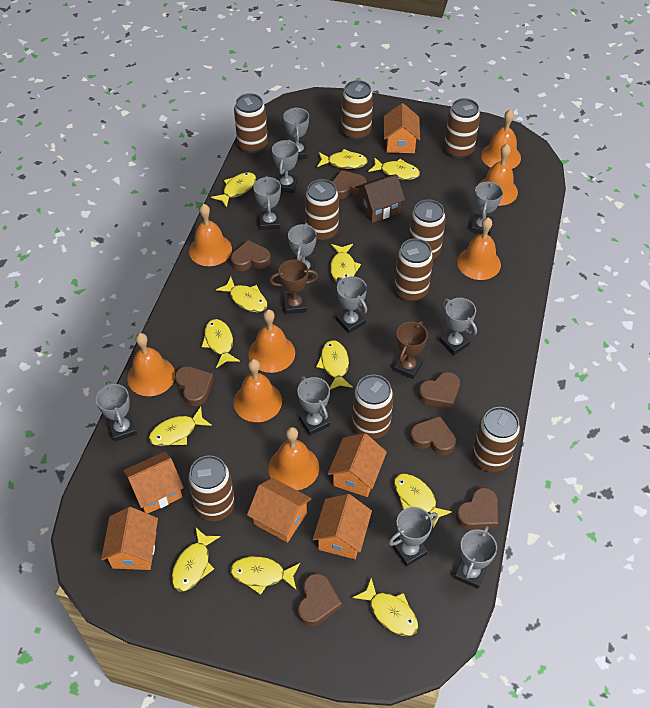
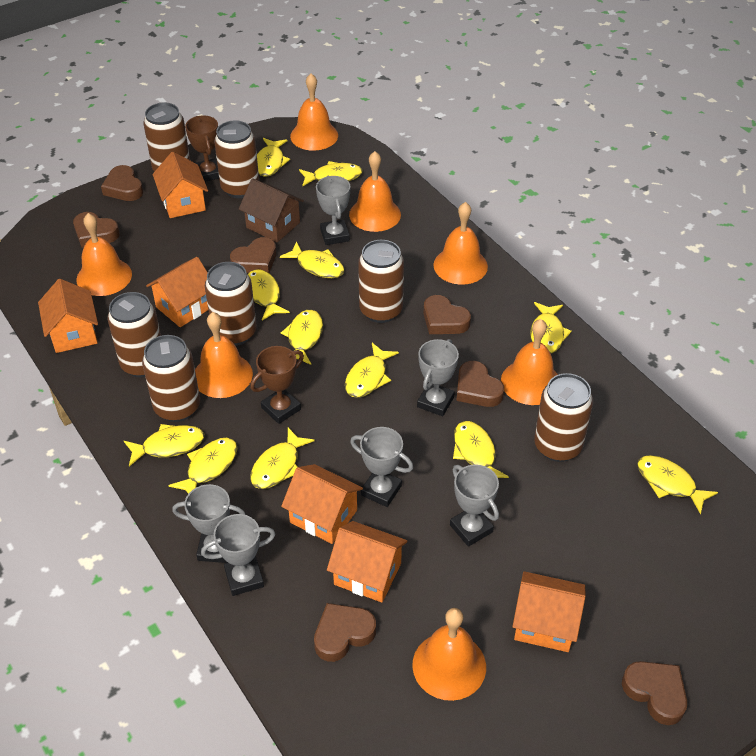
brown can: 9 -> 7
grey trophy: 11 -> 6
orange bell: 8 -> 7

